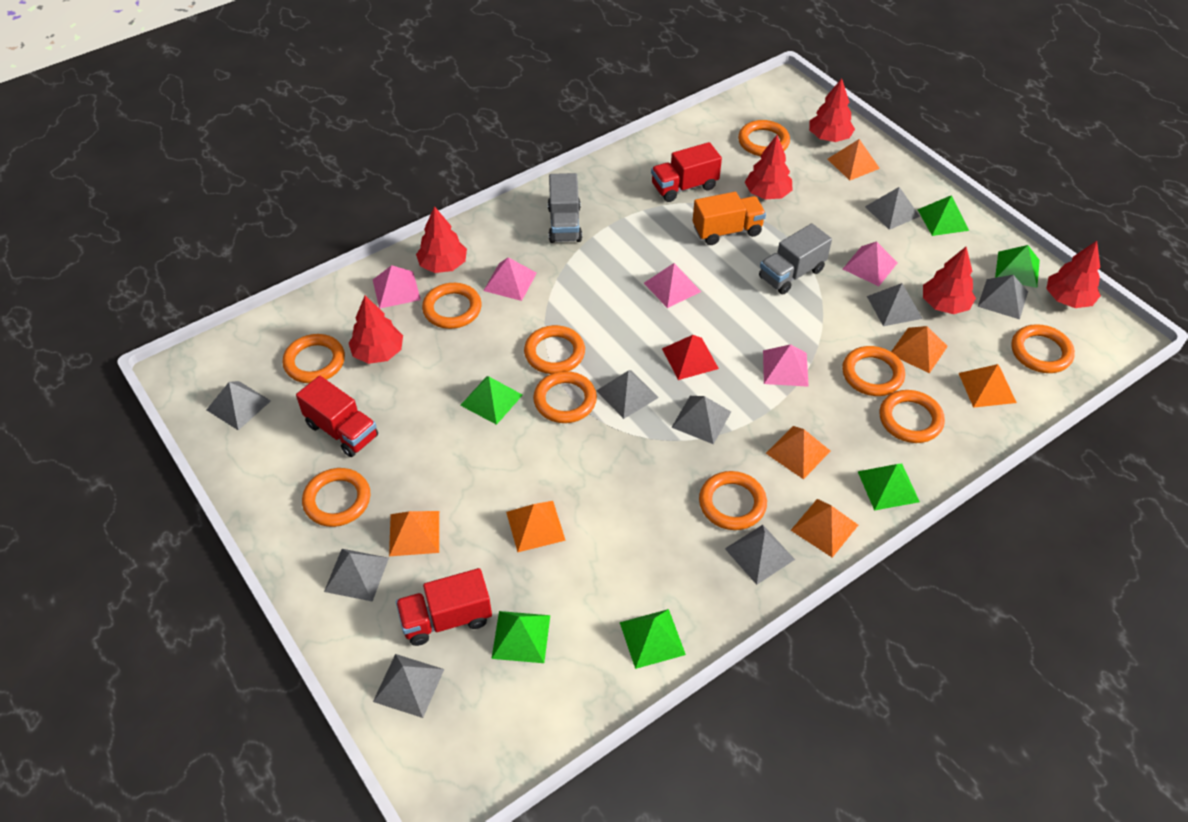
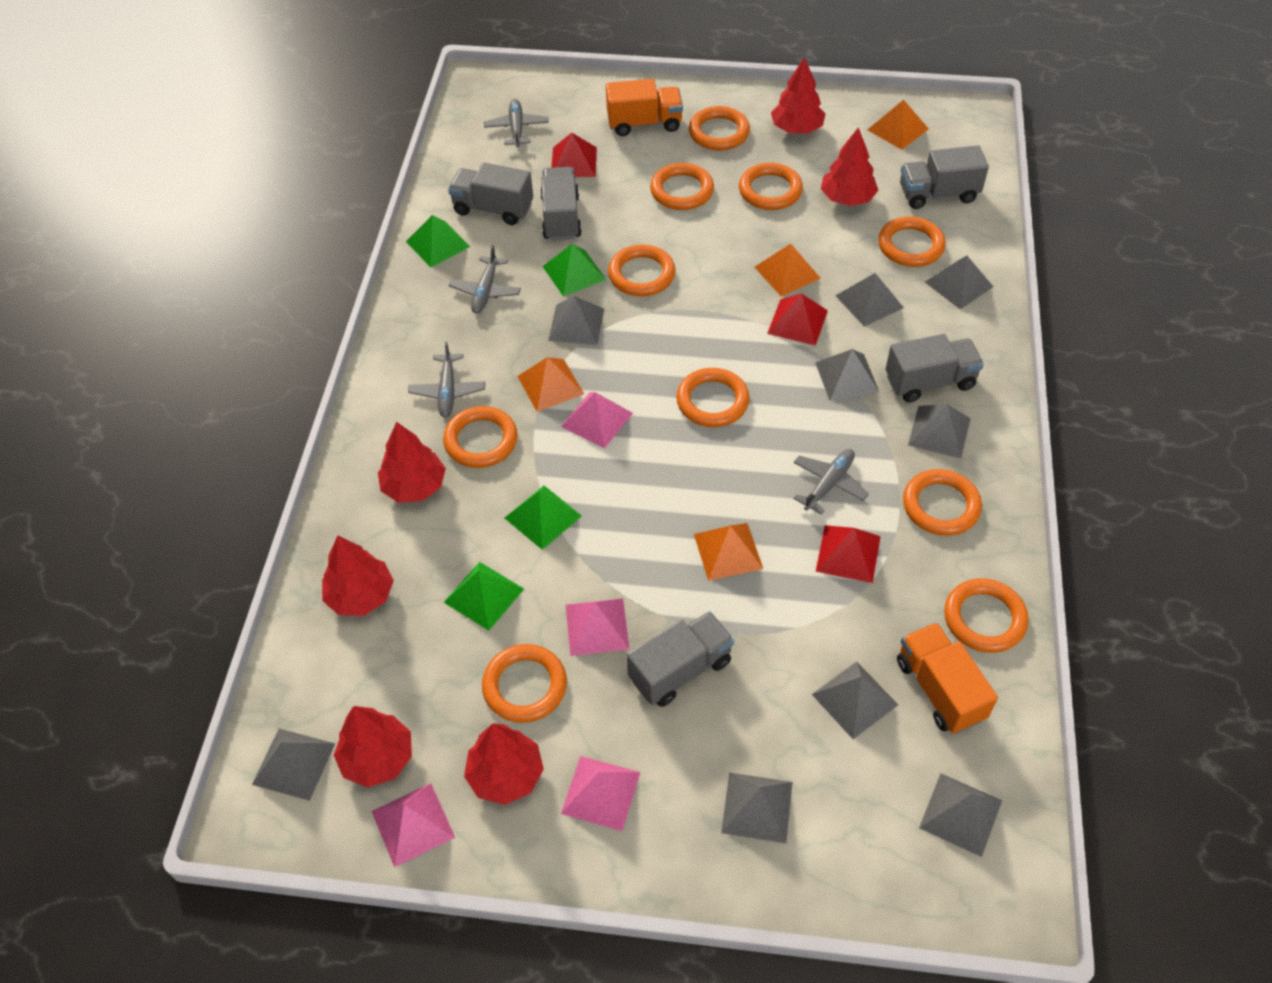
green pyramid: 6 -> 4
grey plane: 0 -> 4
grey truck: 2 -> 5
orange pyramid: 7 -> 4
orange truck: 1 -> 2
pink pyramid: 5 -> 4
red pyramid: 1 -> 3
red truck: 3 -> 0

